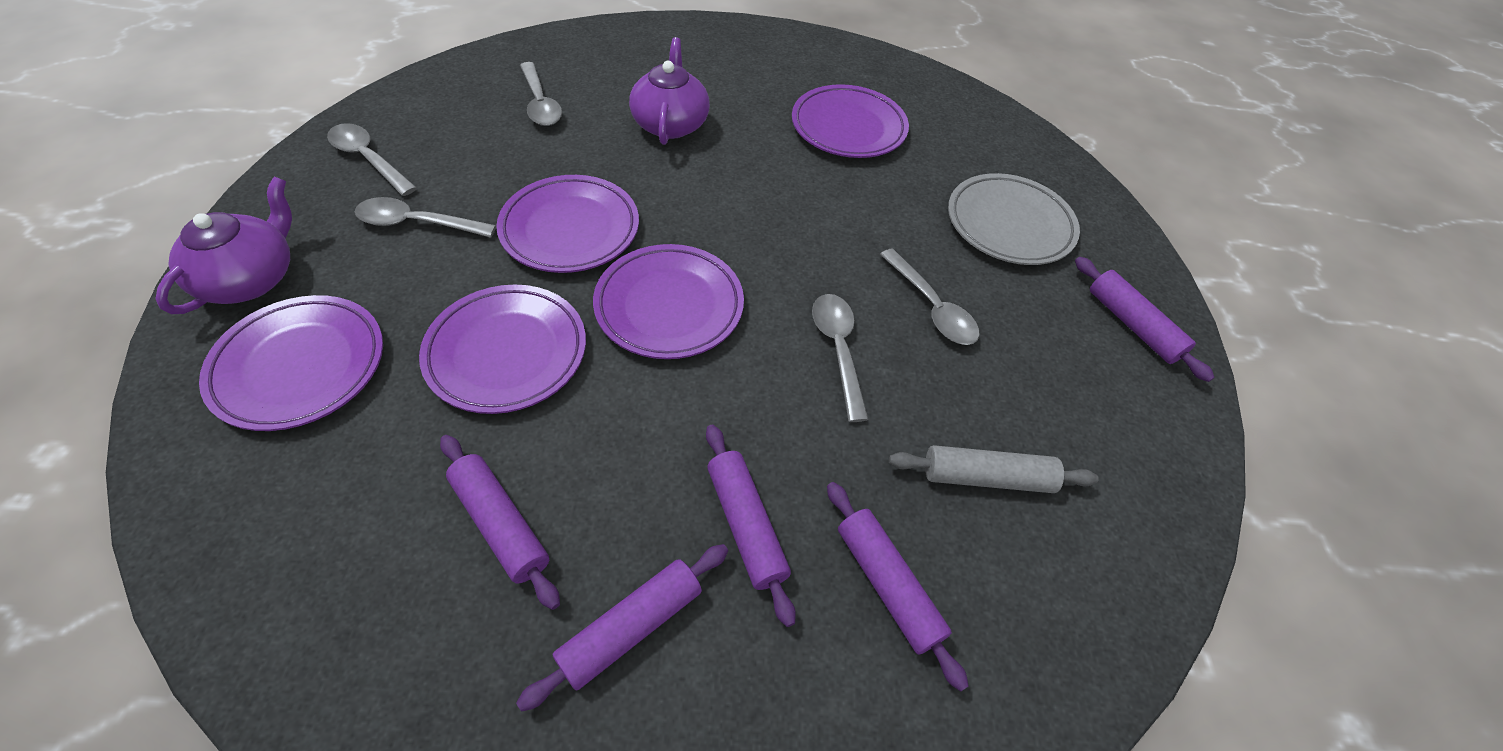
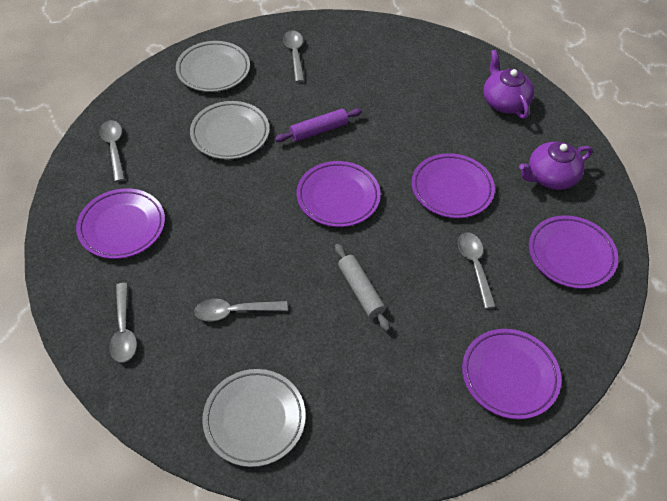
grey plate: 1 -> 3
purple rolling pin: 5 -> 1

